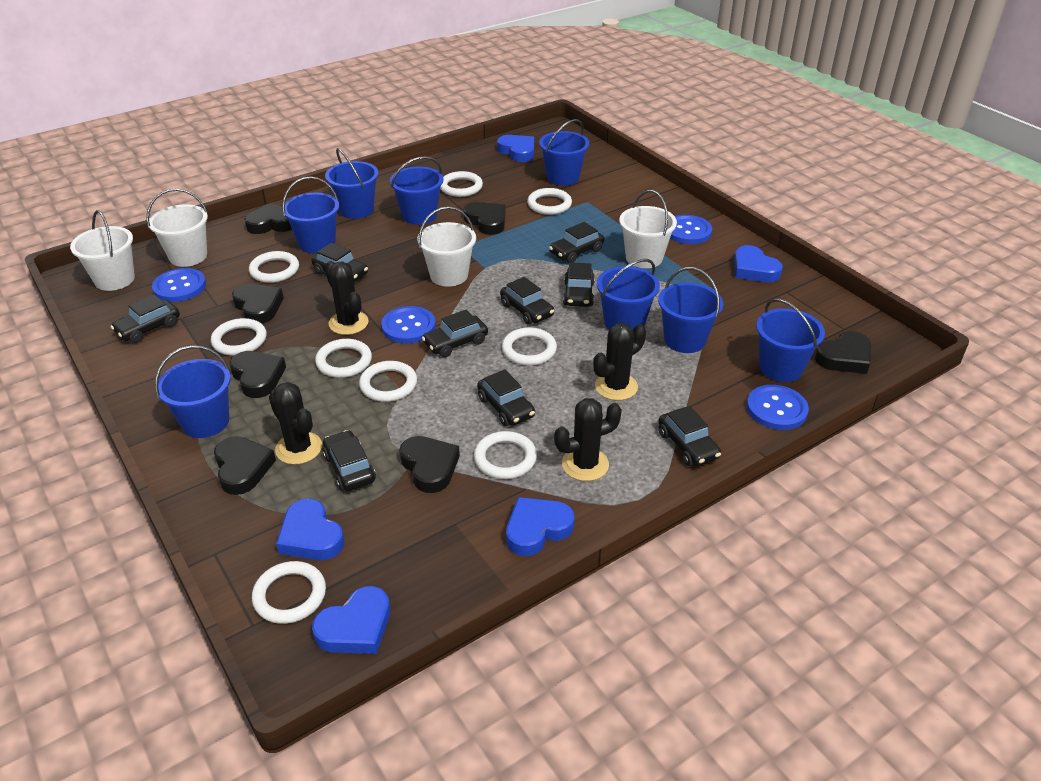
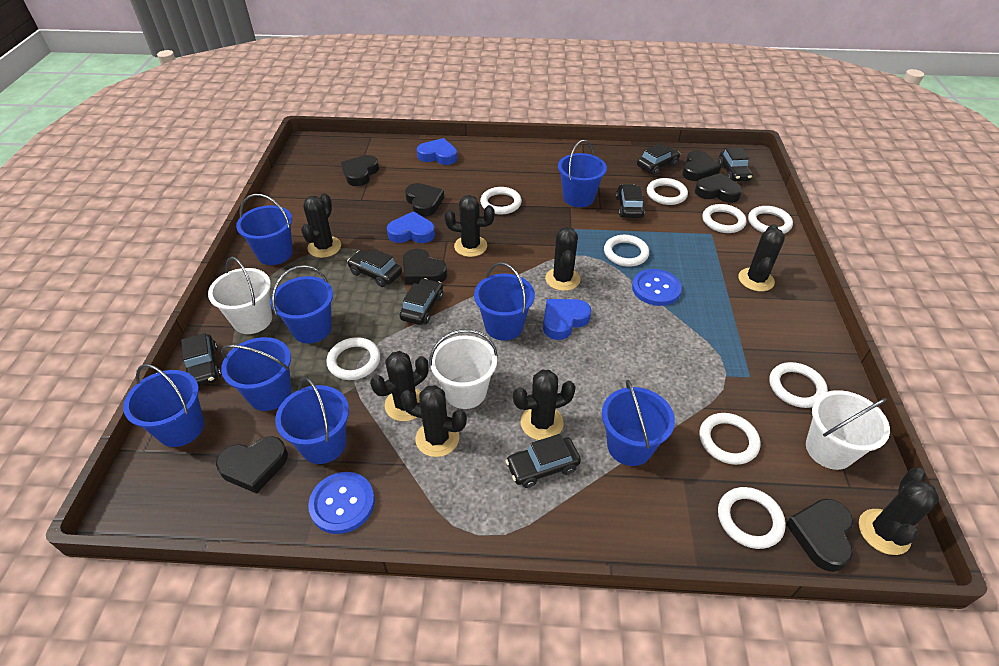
black cactus: 4 -> 8
black car: 9 -> 7
blue button: 4 -> 2
blue heart: 5 -> 3
white bucket: 4 -> 3

